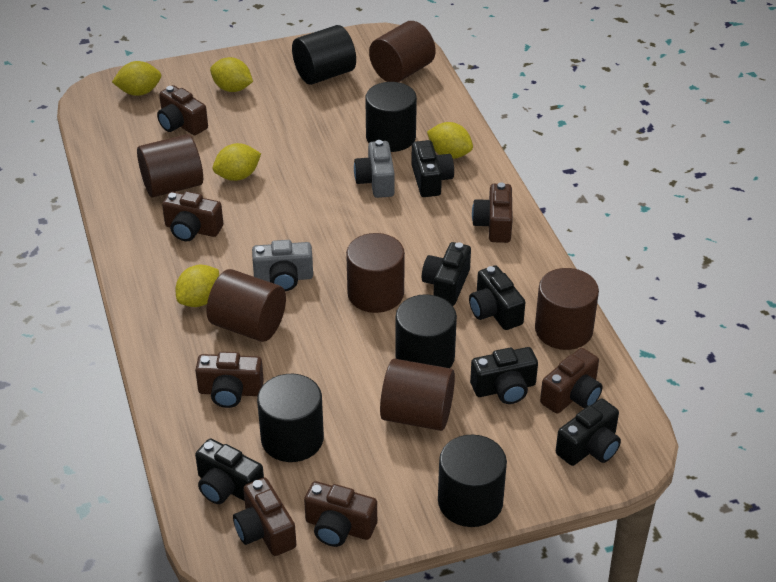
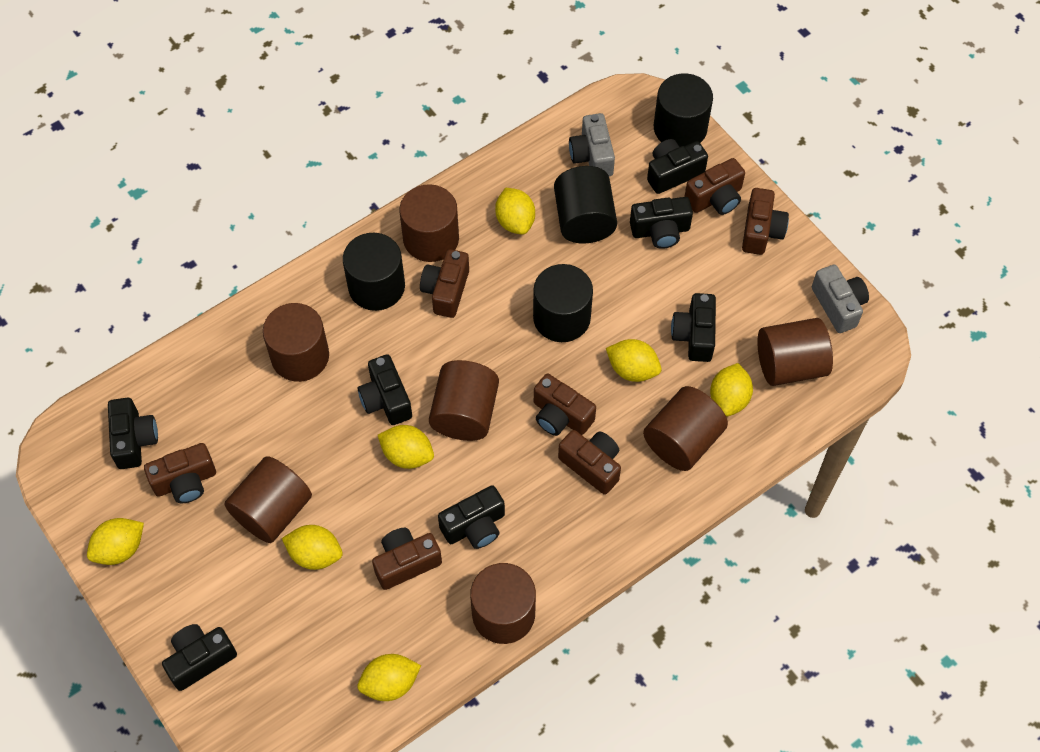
black camera: 6 -> 7
black cylinder: 5 -> 4
brown cylinder: 6 -> 7
yellow lemon: 5 -> 7

